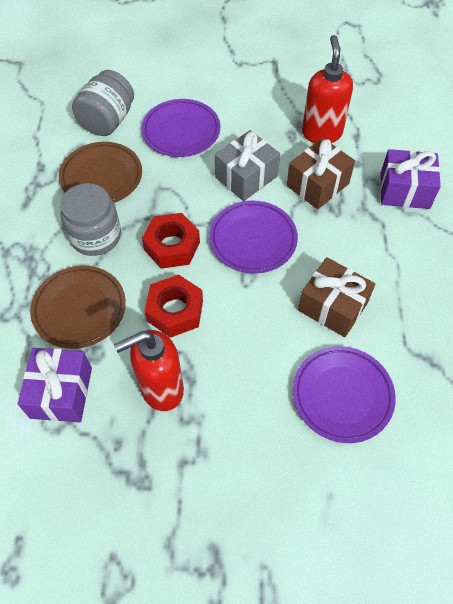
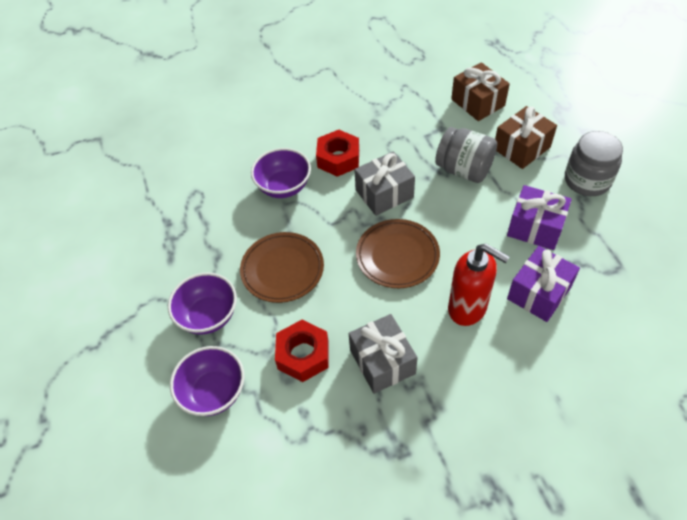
grey gift: 1 -> 2
purple bowl: 0 -> 3
purple plate: 3 -> 0
red soap dispenser: 2 -> 1

